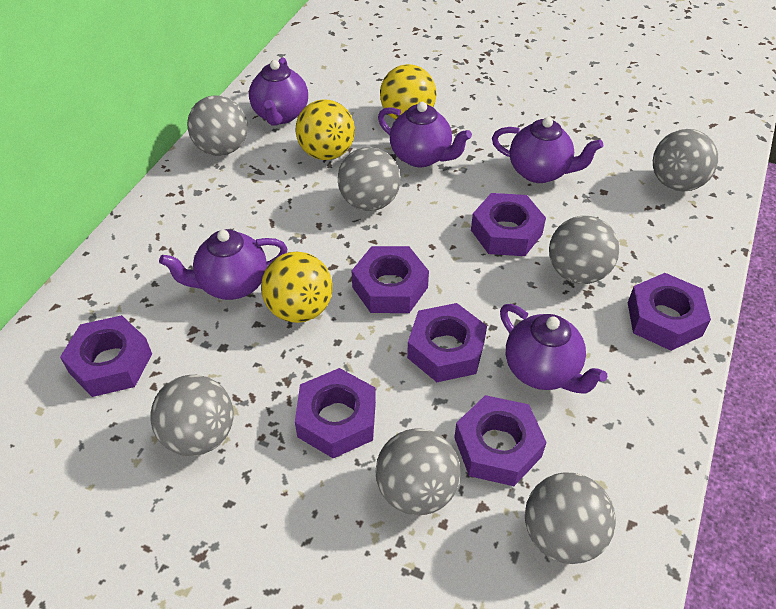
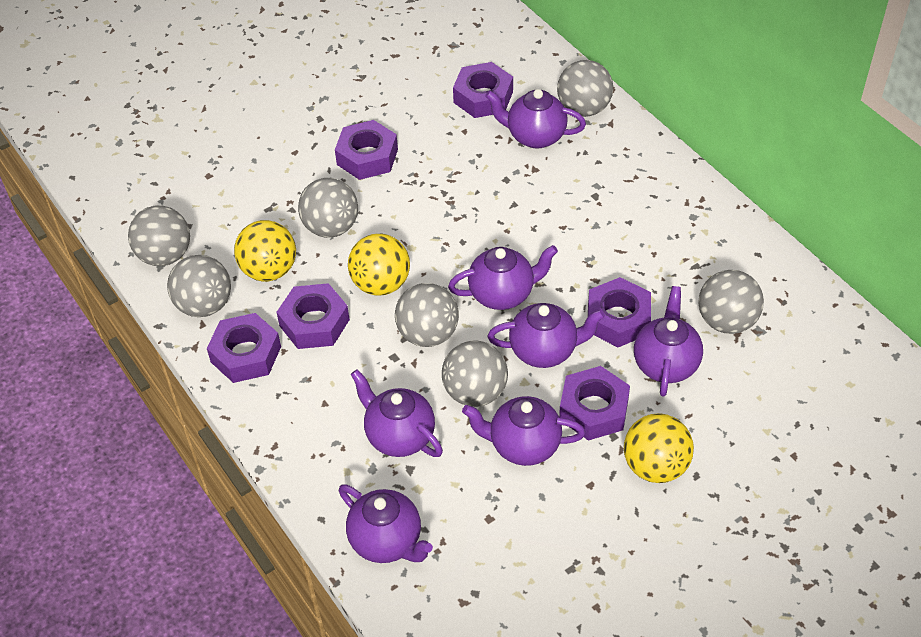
purple nut: 7 -> 6
purple teapot: 5 -> 7

